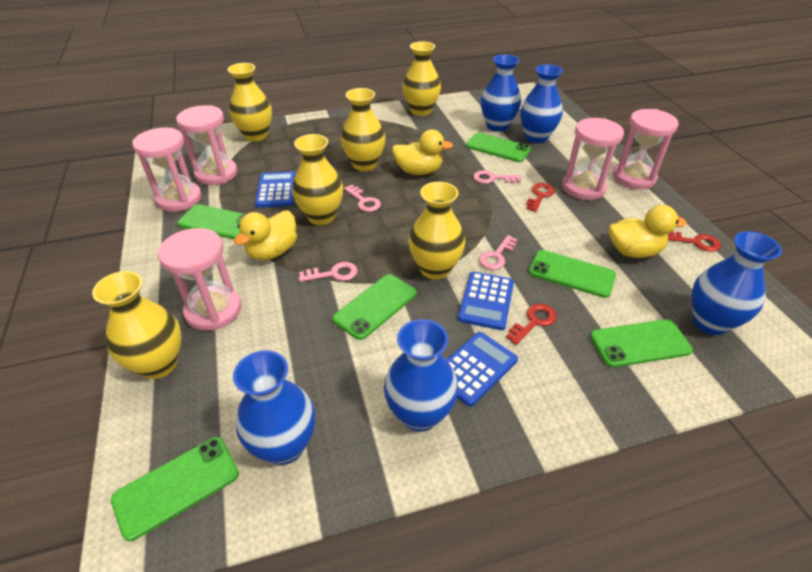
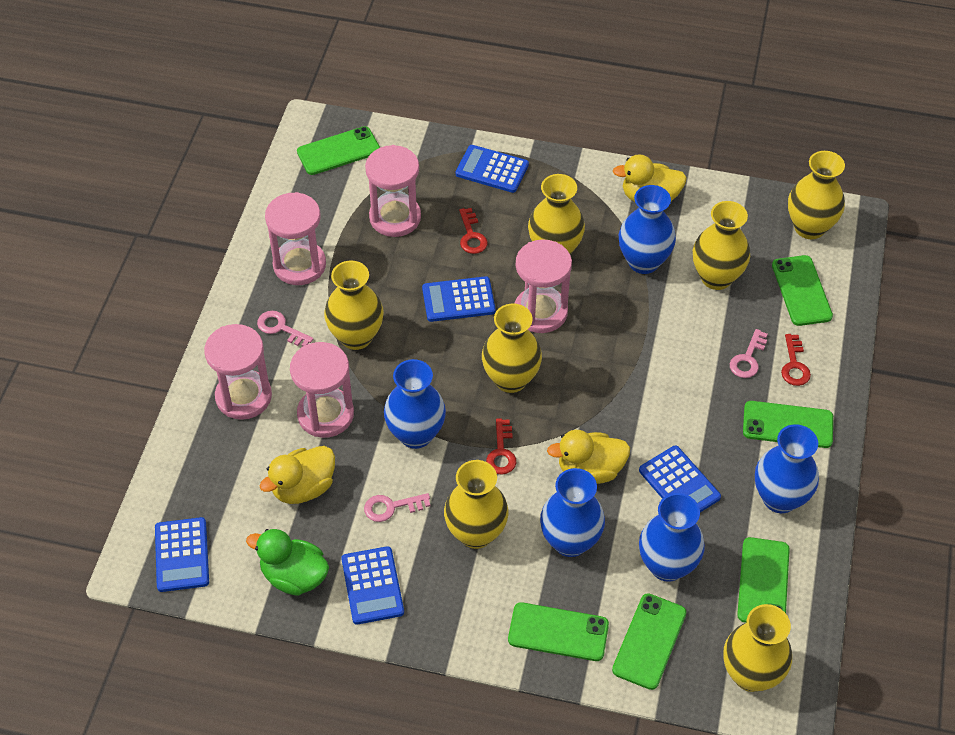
blue calculator: 3 -> 5
green duck: 0 -> 1
pink key: 4 -> 3
yellow vase: 6 -> 7

